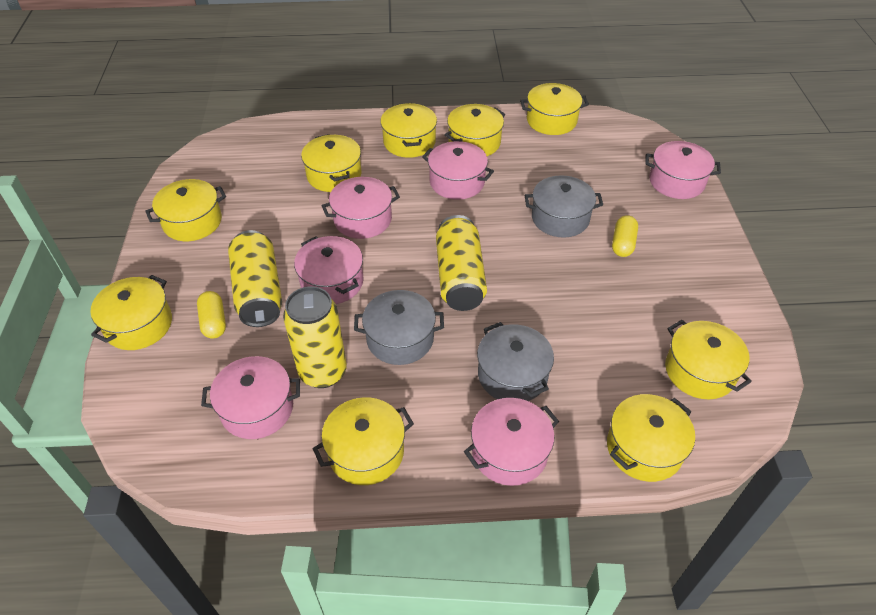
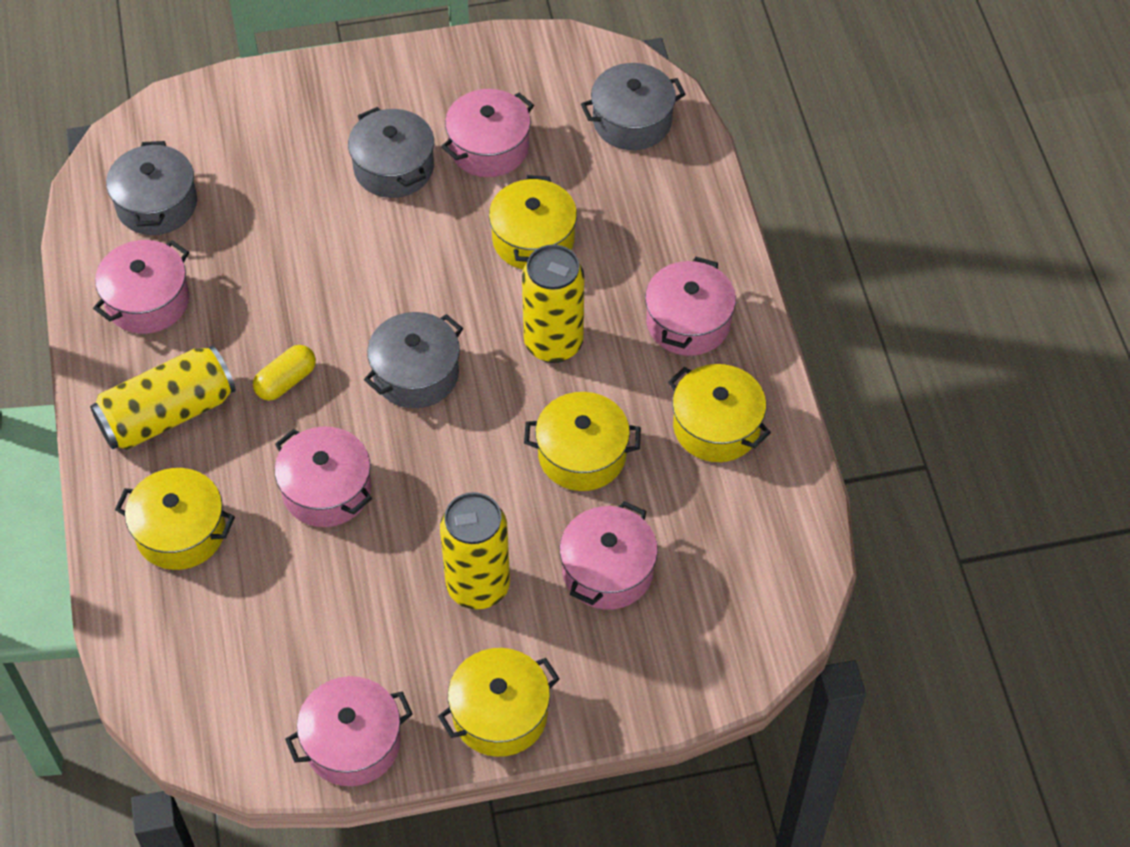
grey pot: 3 -> 4
yellow capsule: 2 -> 1
yellow pot: 9 -> 5

